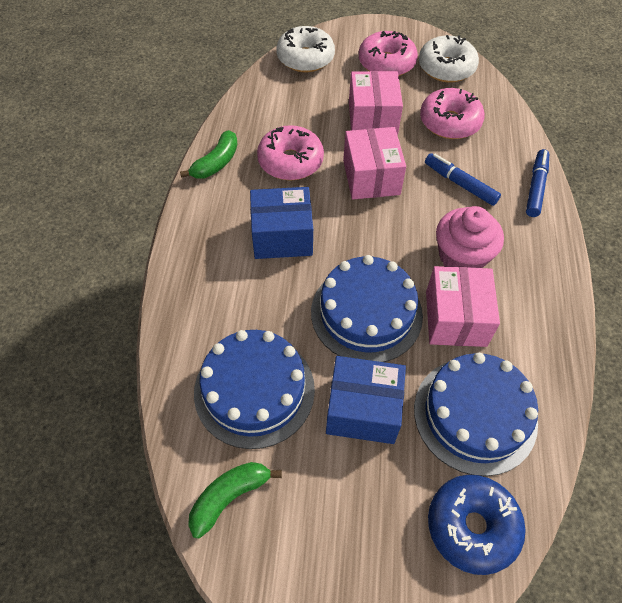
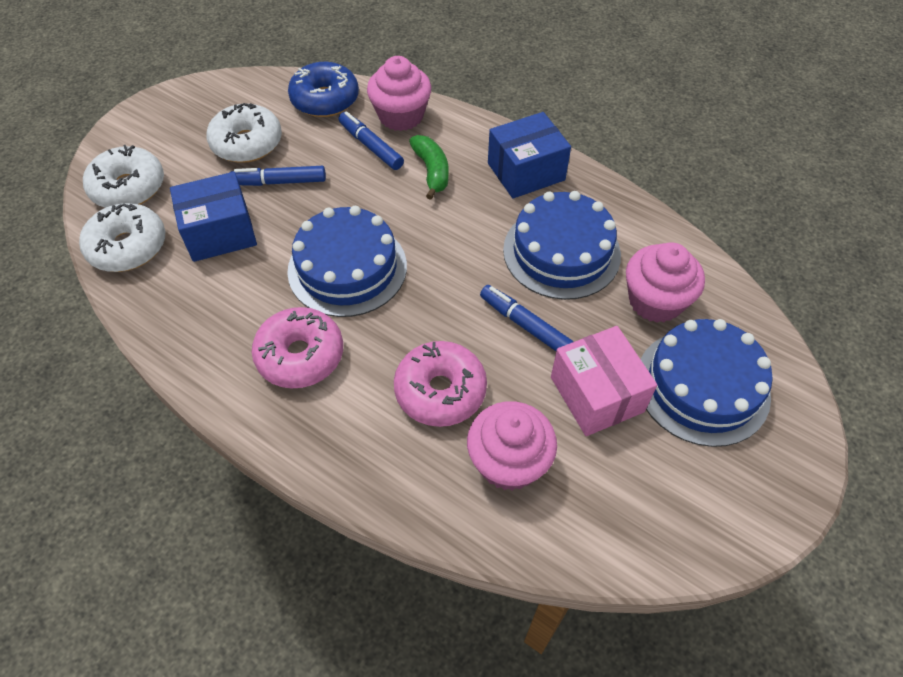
blue marker: 2 -> 3
green banana: 2 -> 1
pink box: 3 -> 1
pink cupcake: 1 -> 3
pink donut: 3 -> 2
white donut: 2 -> 3

